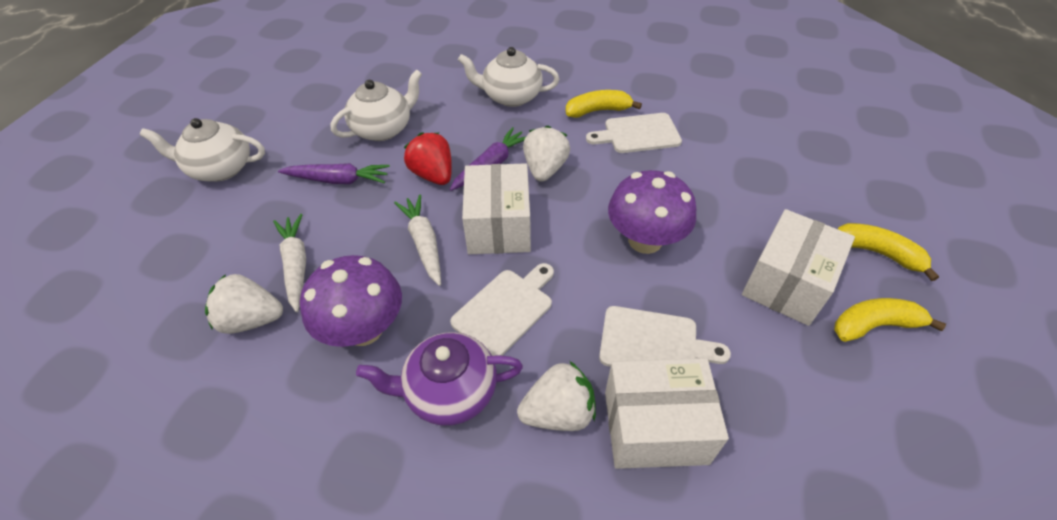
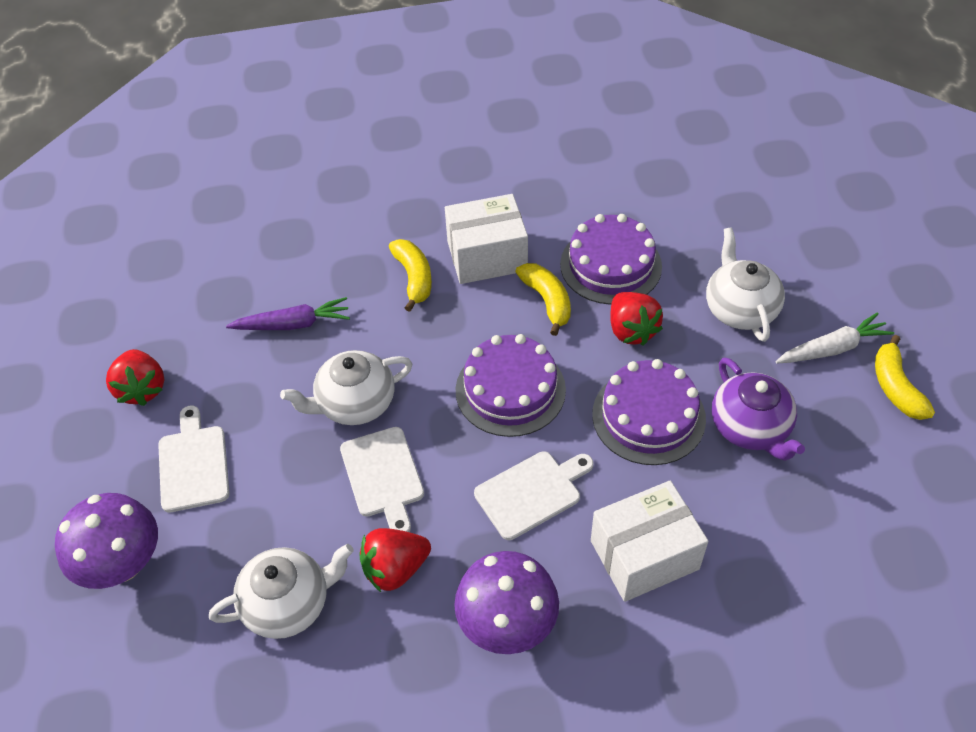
purple cake: 0 -> 3
purple carrot: 2 -> 1
red strawberry: 1 -> 3
white box: 3 -> 2
white carrot: 2 -> 1
white strawberry: 3 -> 0

